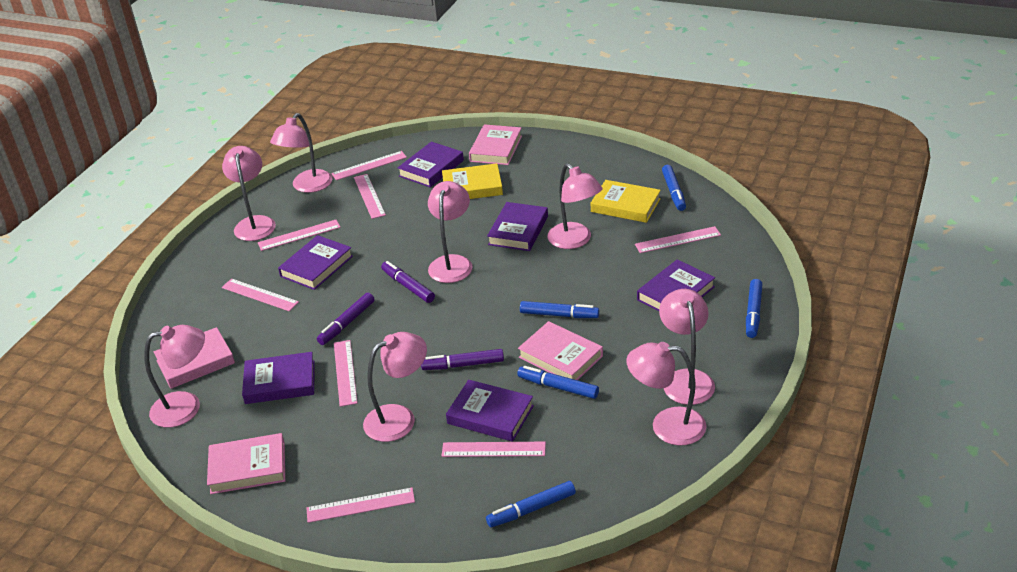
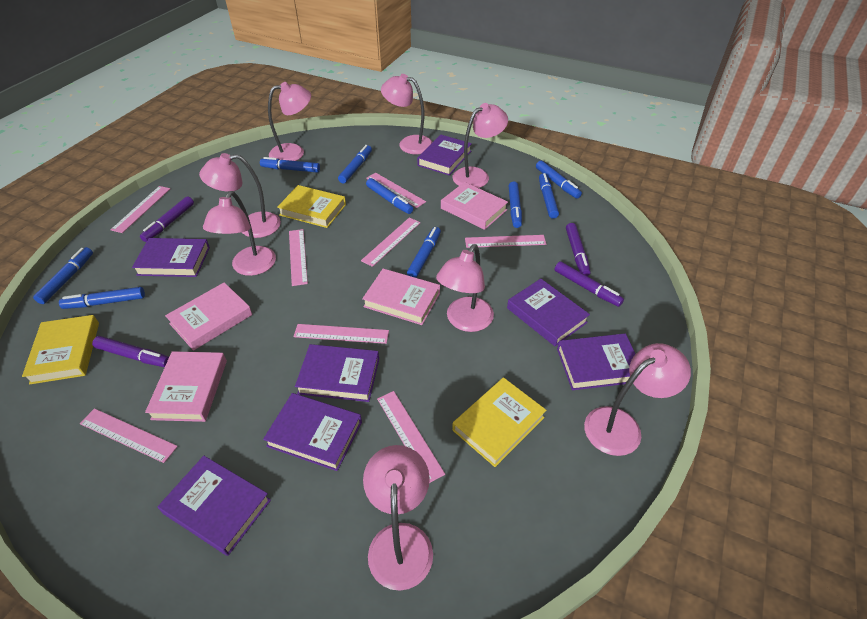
blue marker: 5 -> 9
purple book: 6 -> 7
purple marker: 3 -> 4
yellow book: 2 -> 3

